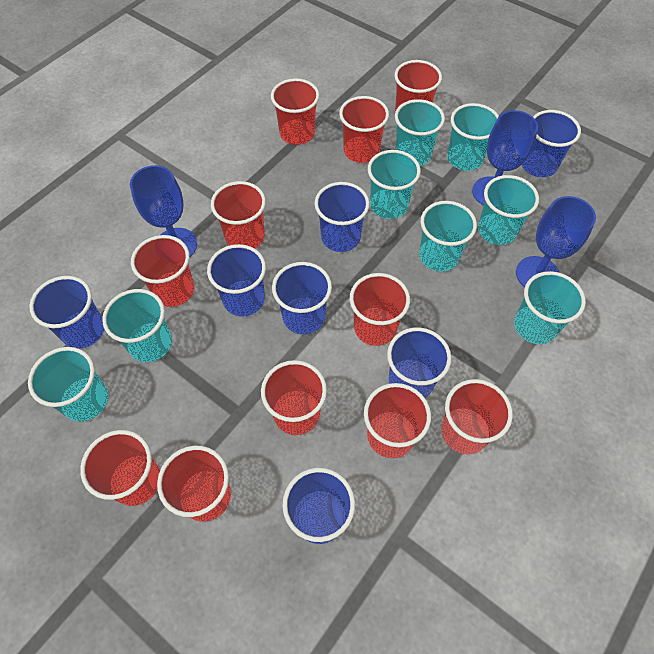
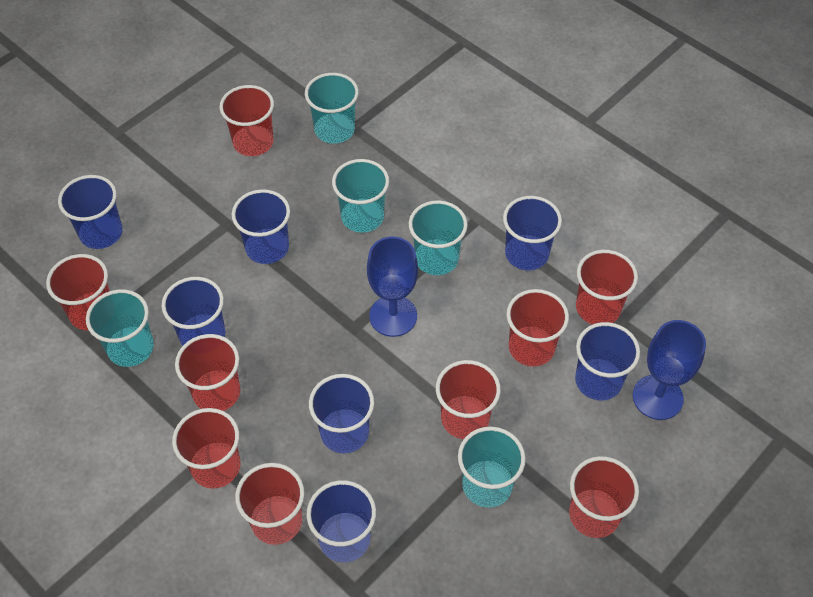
blue goblet: 3 -> 2
red cup: 11 -> 9
turquoise cup: 8 -> 5

